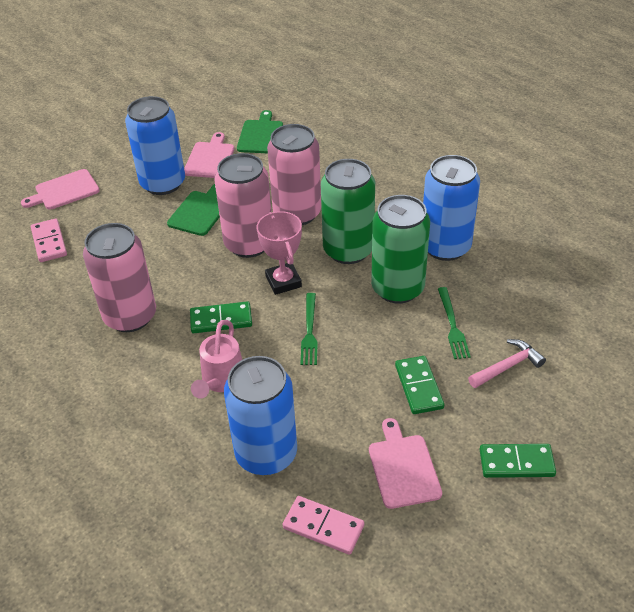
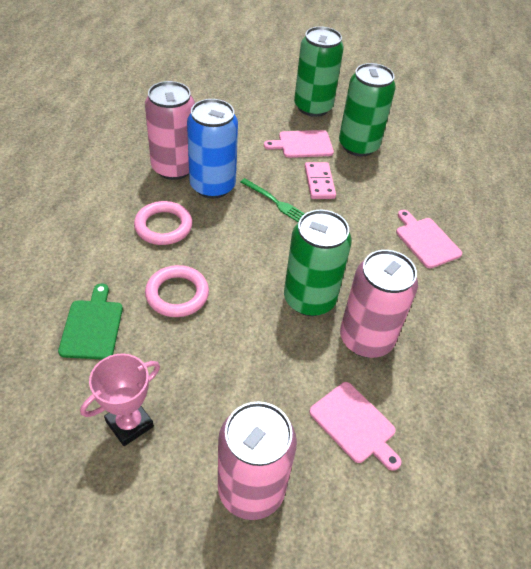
blue can: 3 -> 1
green can: 2 -> 3
green cutting board: 2 -> 1
green domino: 3 -> 0
green fork: 2 -> 1
pink domino: 2 -> 1
pink hammer: 1 -> 0
pink ring: 0 -> 2
pink watering can: 1 -> 0

